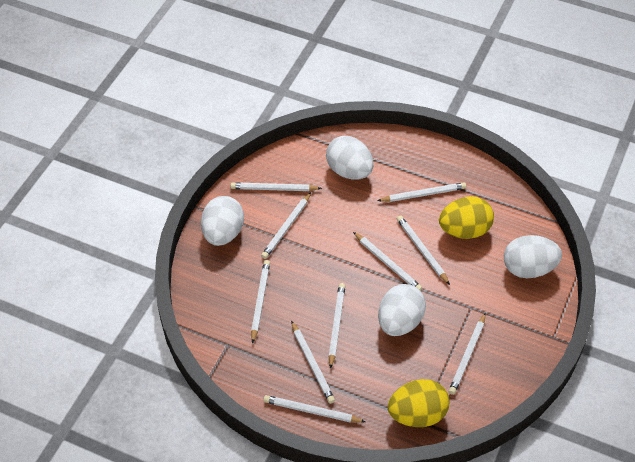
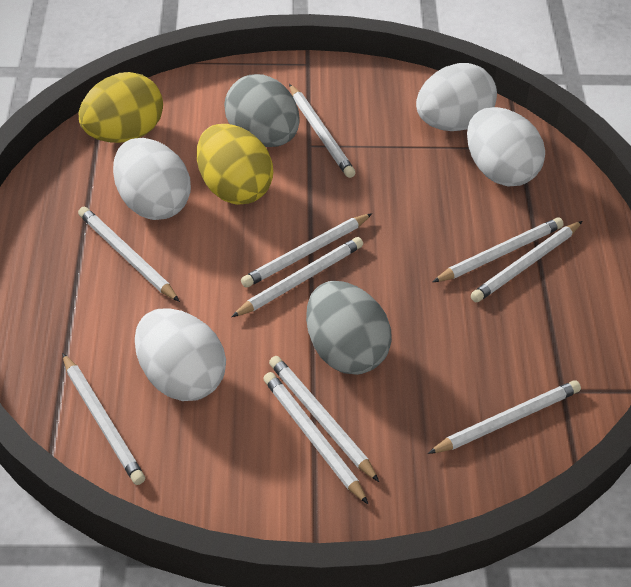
grey egg: 0 -> 2

